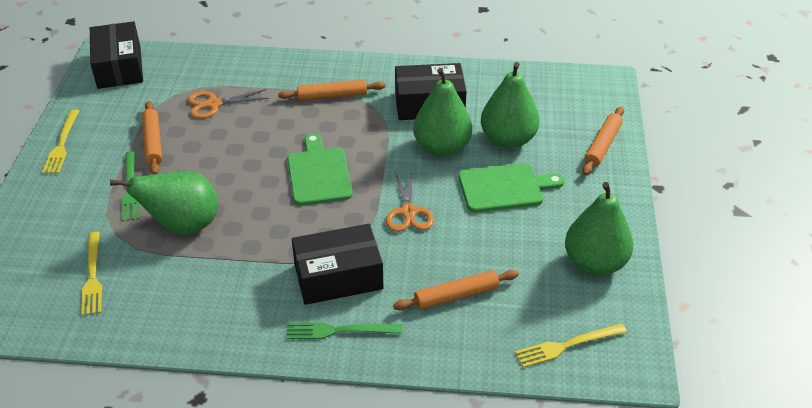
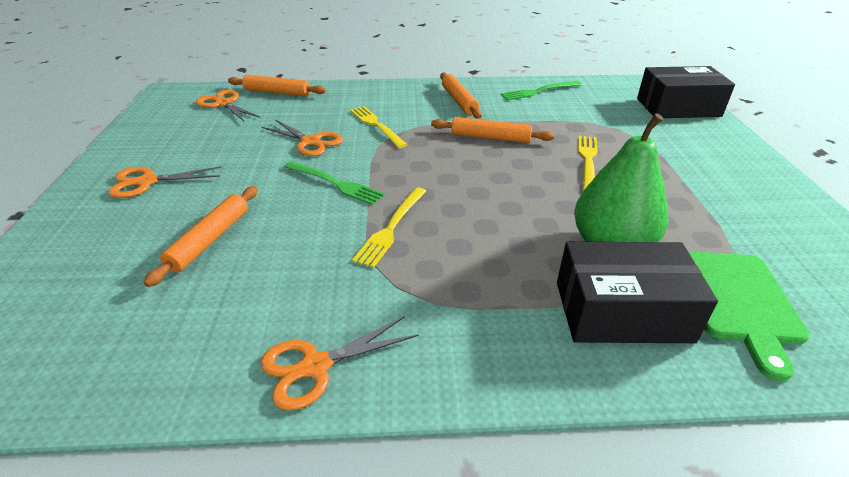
black box: 3 -> 2
green cutting board: 2 -> 1
green pear: 4 -> 1
orange scissors: 2 -> 4

